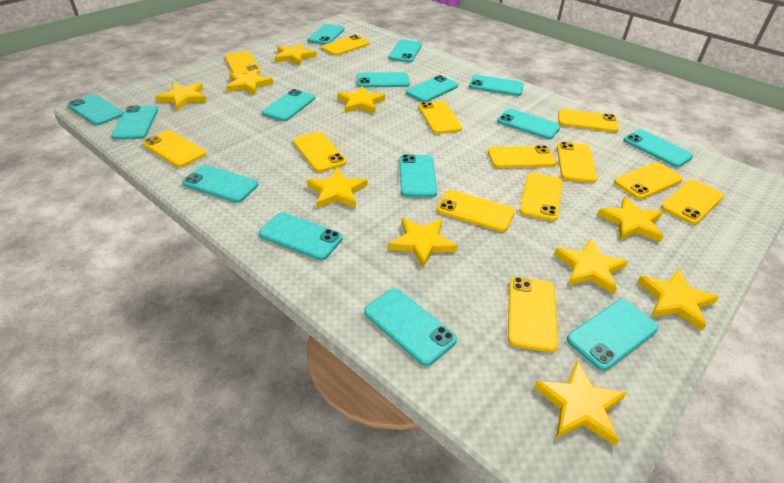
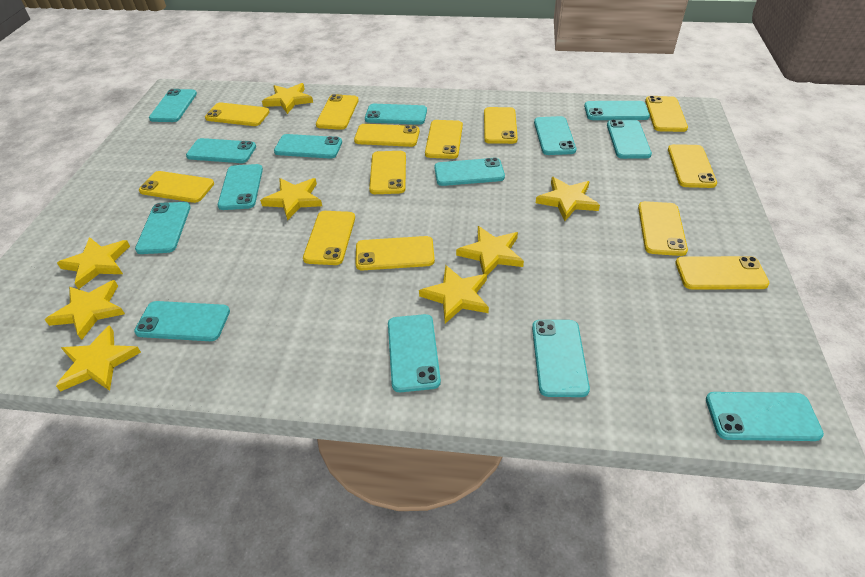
turquoise phone: 15 -> 14
yellow star: 10 -> 8

